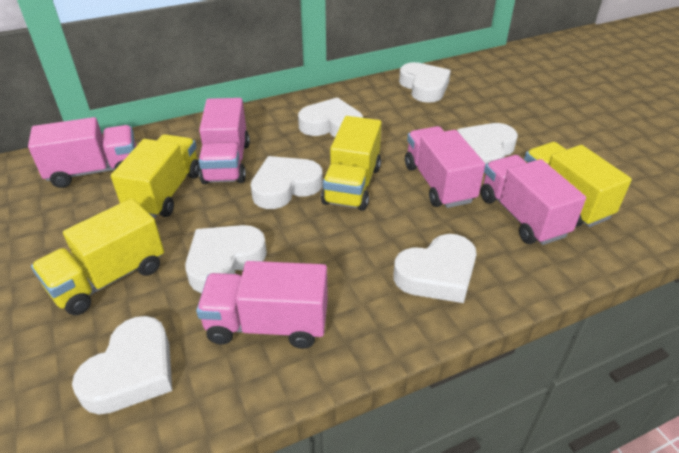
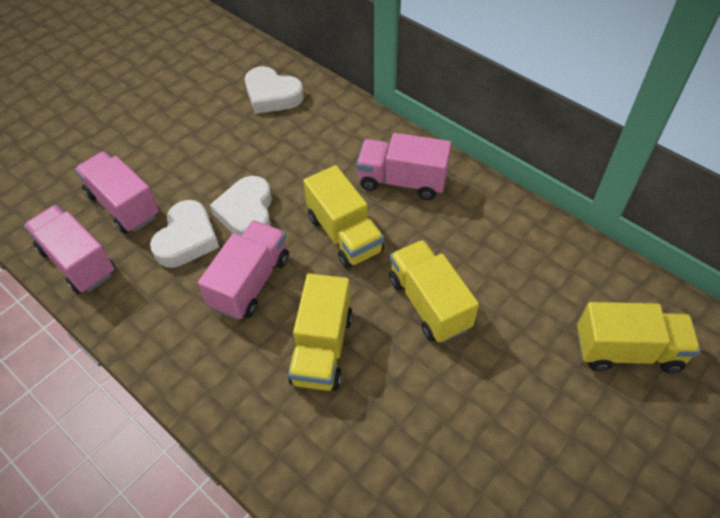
pink truck: 5 -> 4
white heart: 7 -> 3

